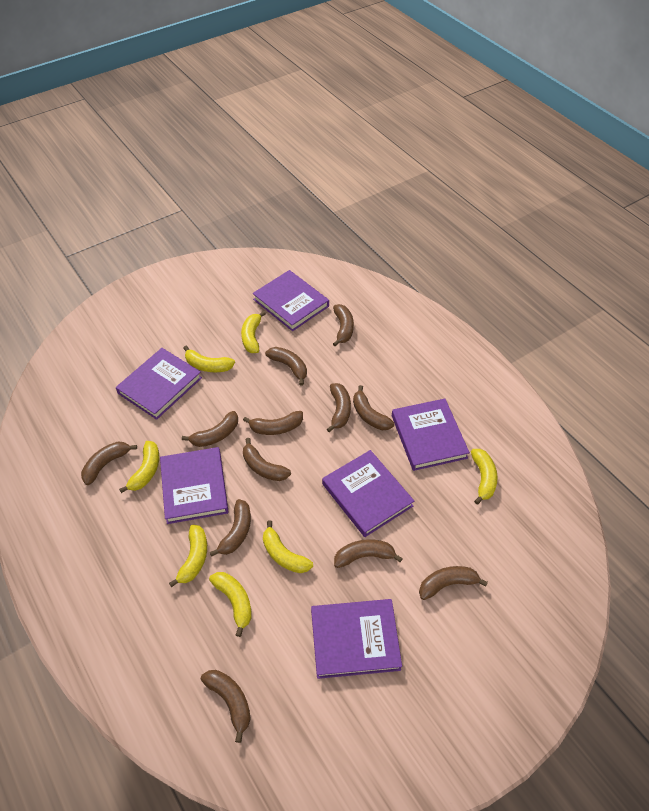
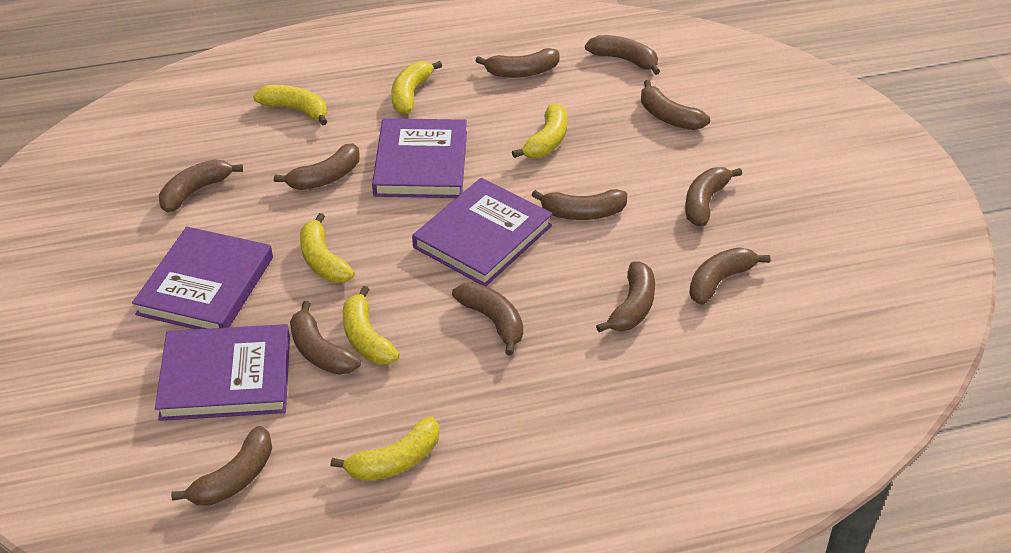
purple book: 6 -> 4
yellow banana: 7 -> 6

